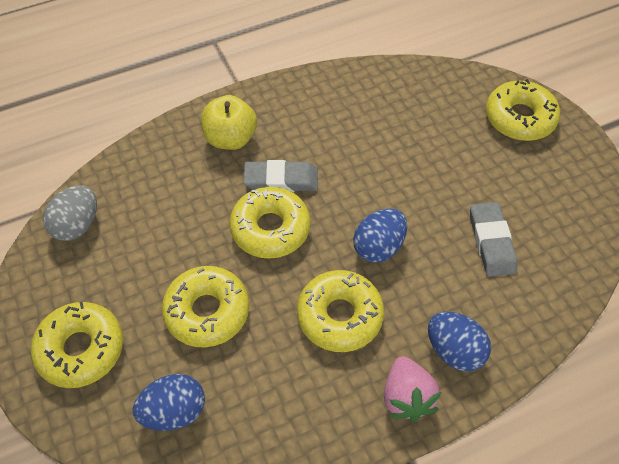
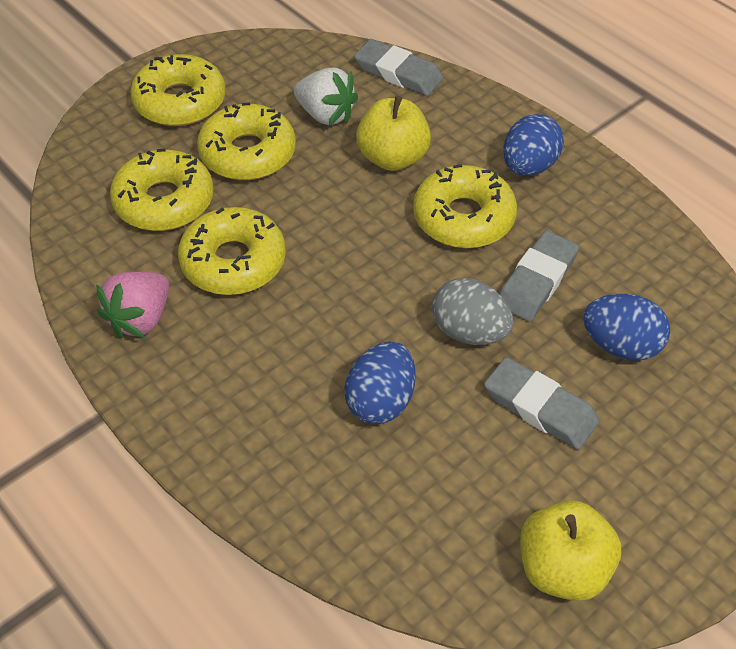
grey eraser: 2 -> 3
white strawberry: 0 -> 1
yellow apple: 1 -> 2

